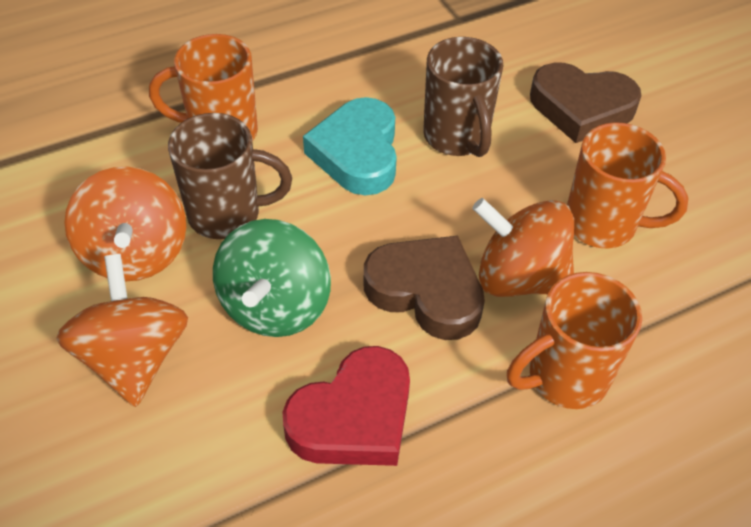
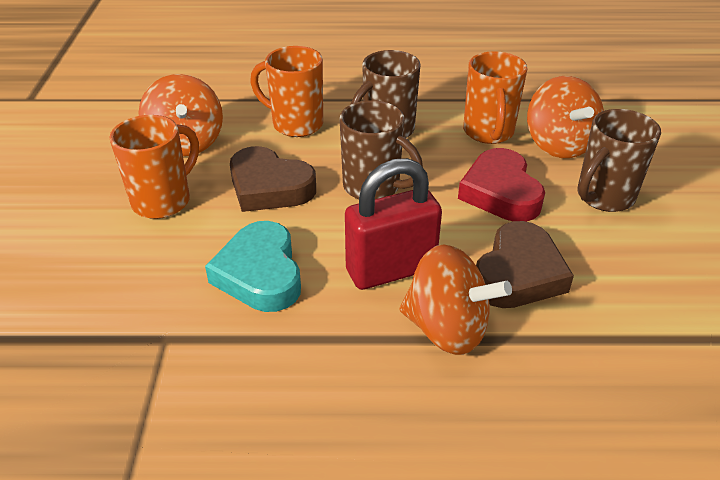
brown mug: 2 -> 3
green spinning top: 1 -> 0
red padlock: 0 -> 1

